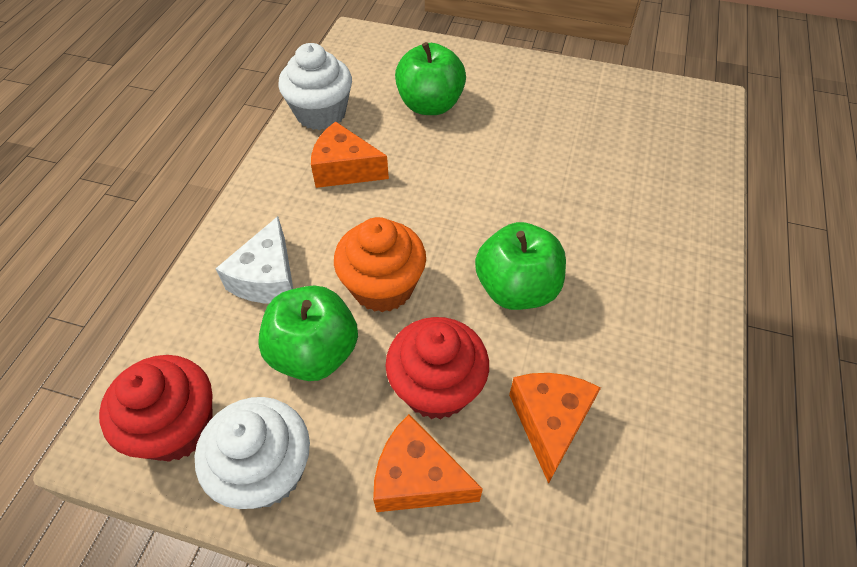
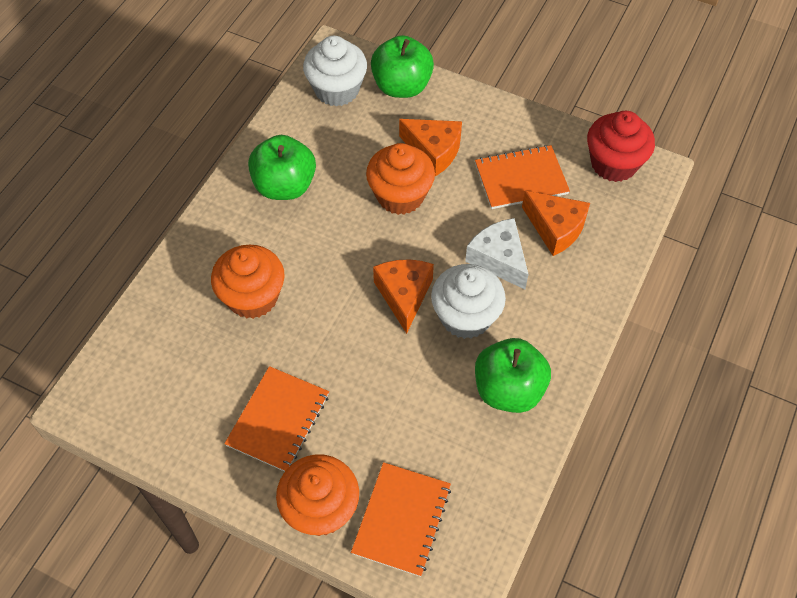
orange cupcake: 1 -> 3
orange notebook: 0 -> 3
red cupcake: 2 -> 1

